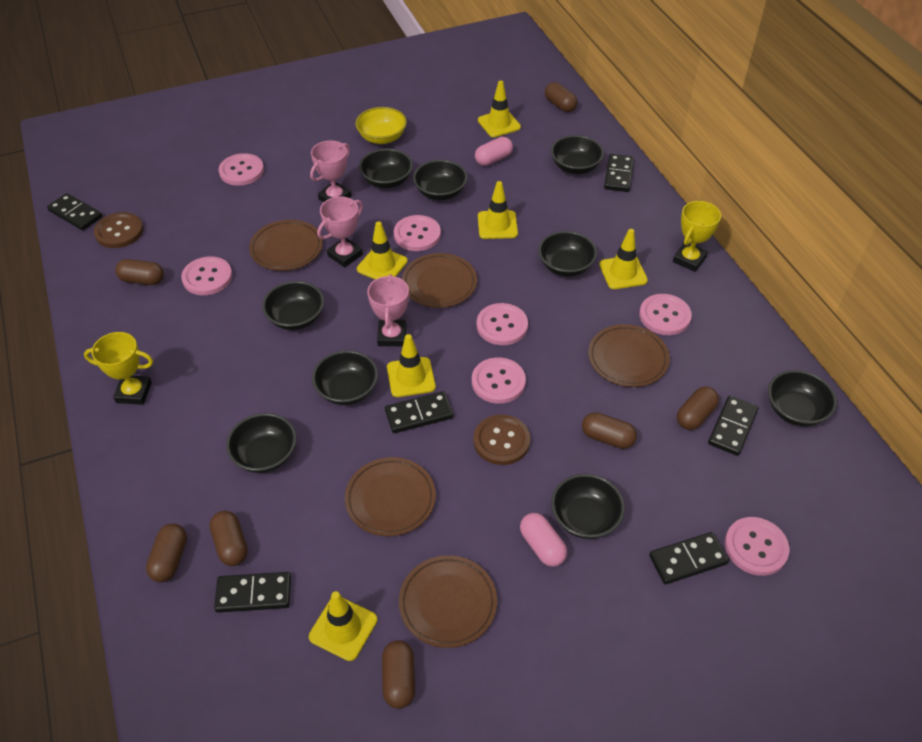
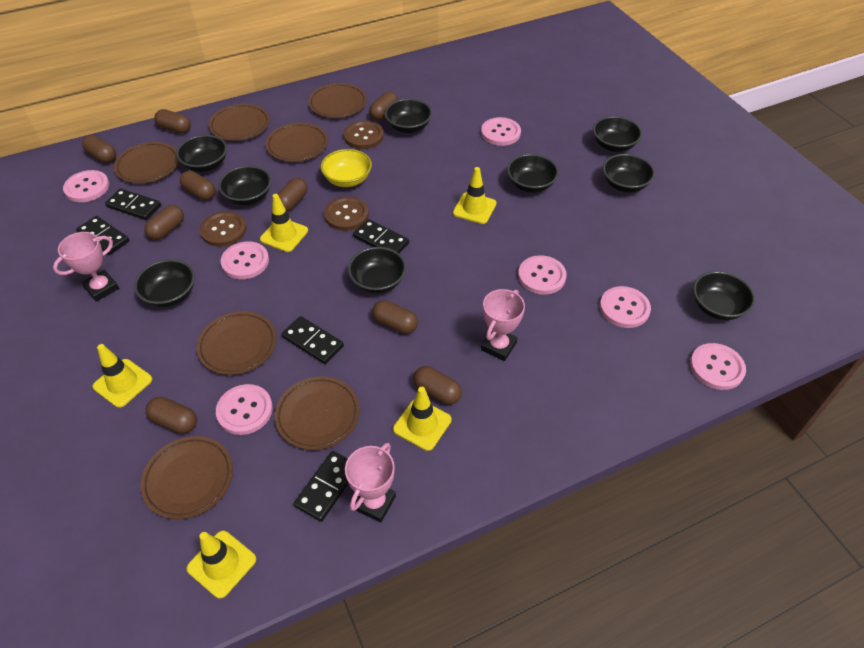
black domino: 6 -> 5
brown button: 2 -> 3
brown capsule: 7 -> 9
brown plate: 5 -> 7
pink capsule: 2 -> 0
yellow traffic cone: 6 -> 5
yellow trophy: 2 -> 0

